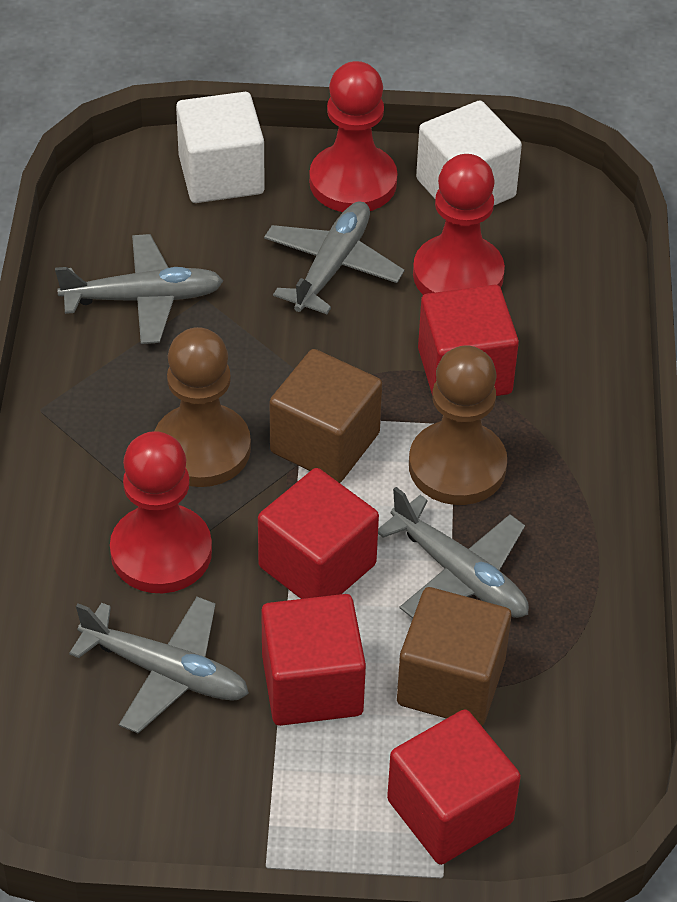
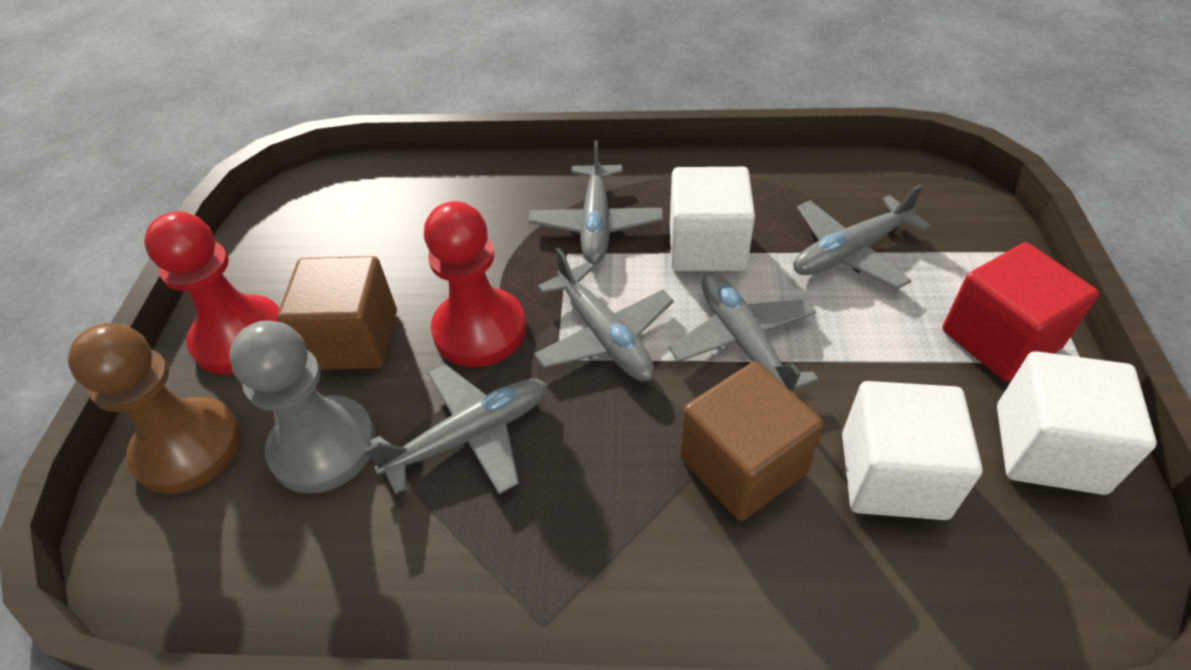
brown pawn: 2 -> 1
grey pawn: 0 -> 1
grey plane: 4 -> 5
red cube: 4 -> 1
red pawn: 3 -> 2
white cube: 2 -> 3

